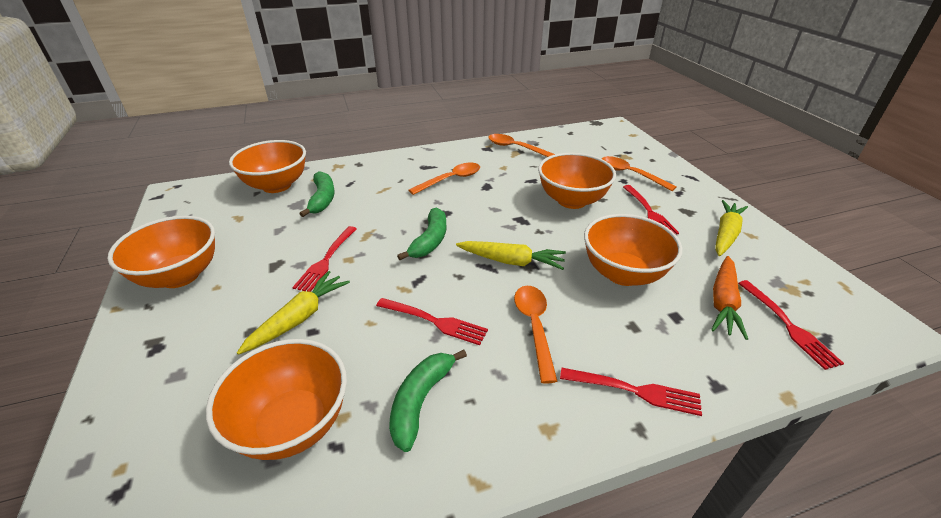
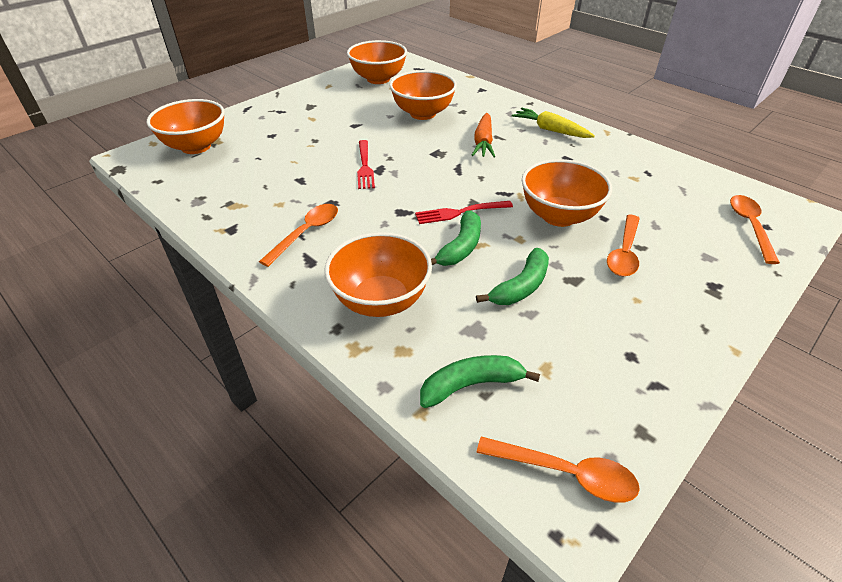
red fork: 5 -> 2
yellow carrot: 3 -> 1

